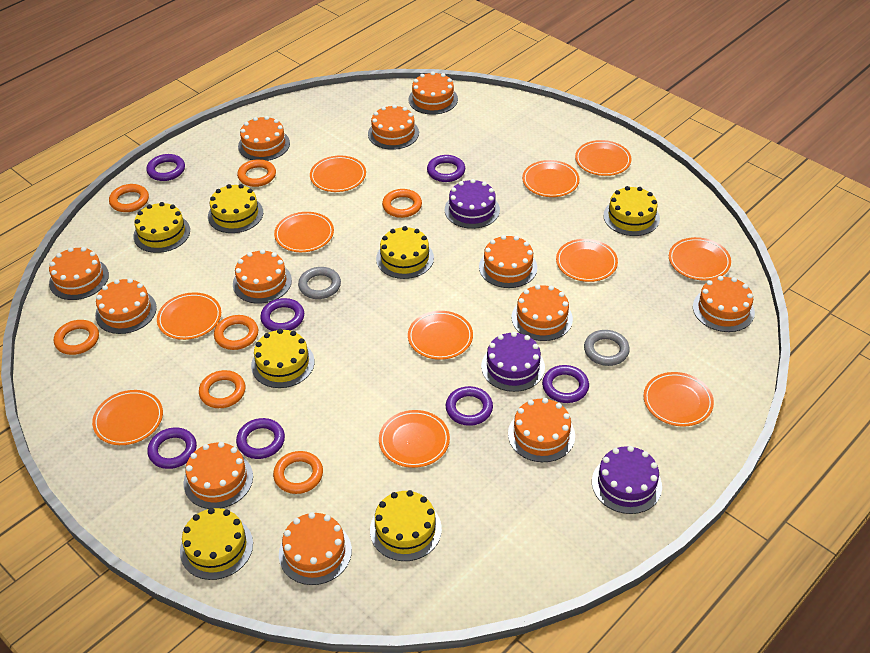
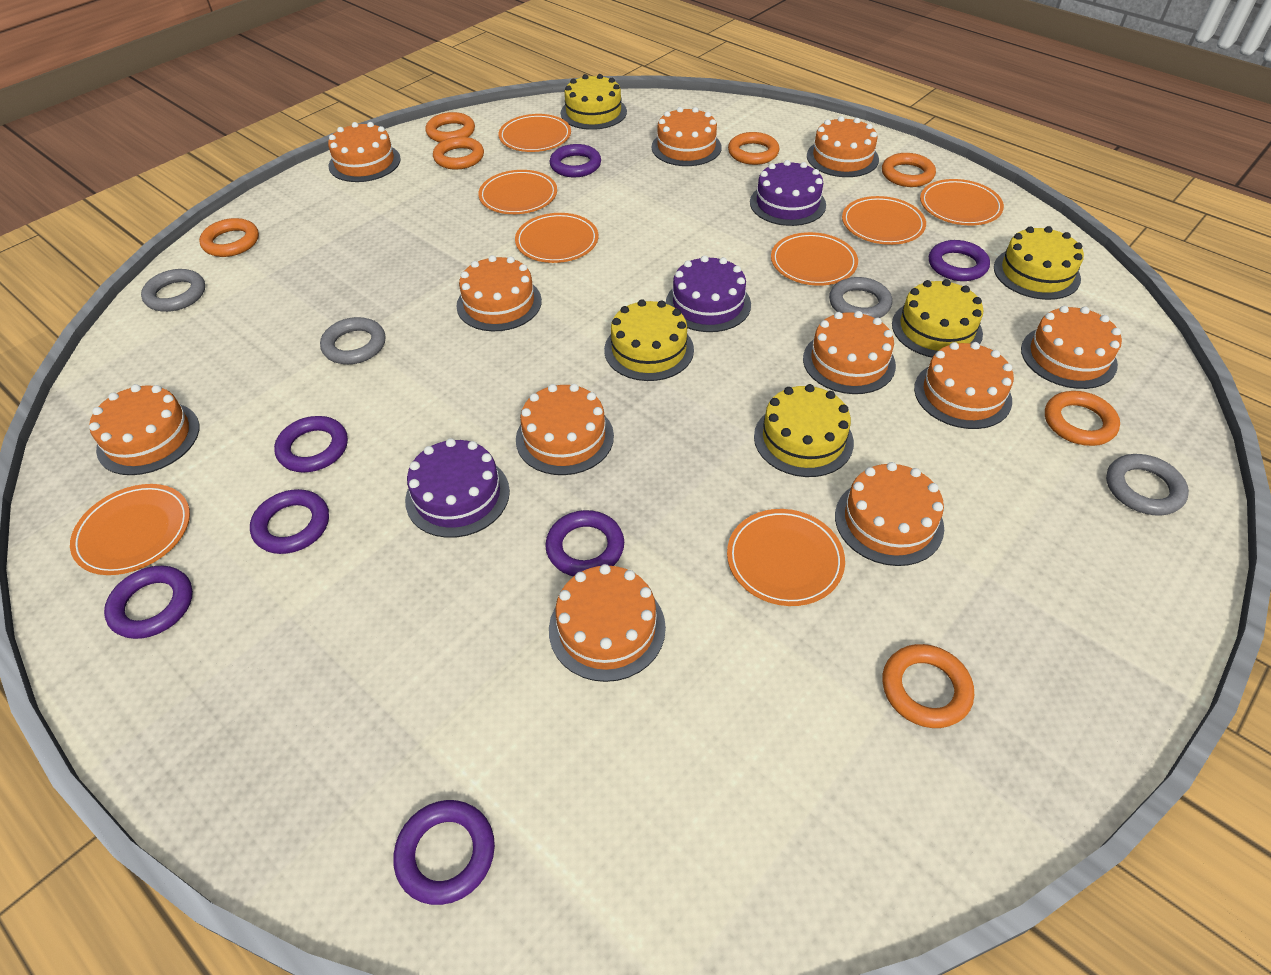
grey ring: 2 -> 4
orange cake: 12 -> 11
orange plate: 11 -> 8
yellow cake: 7 -> 5

